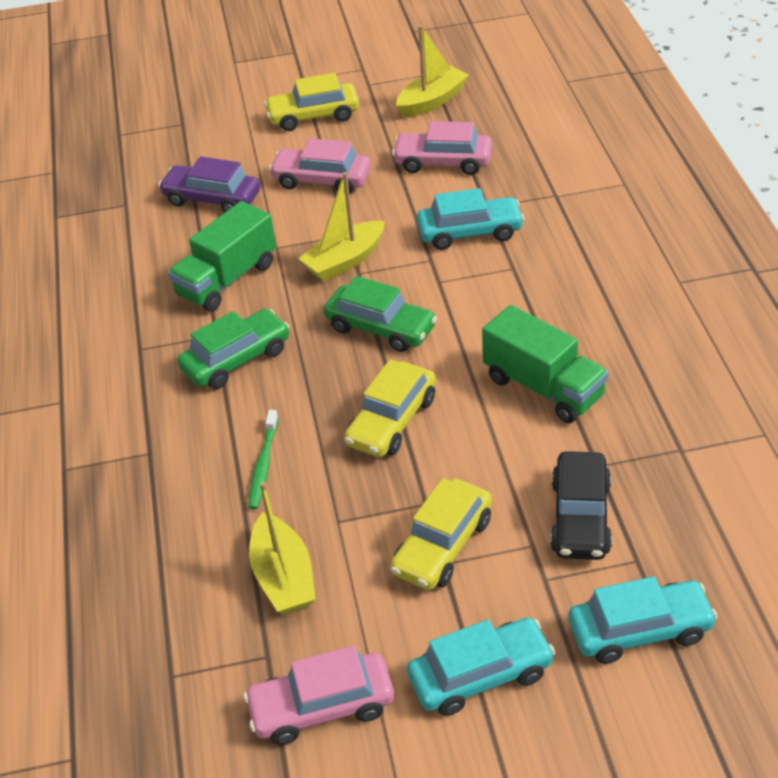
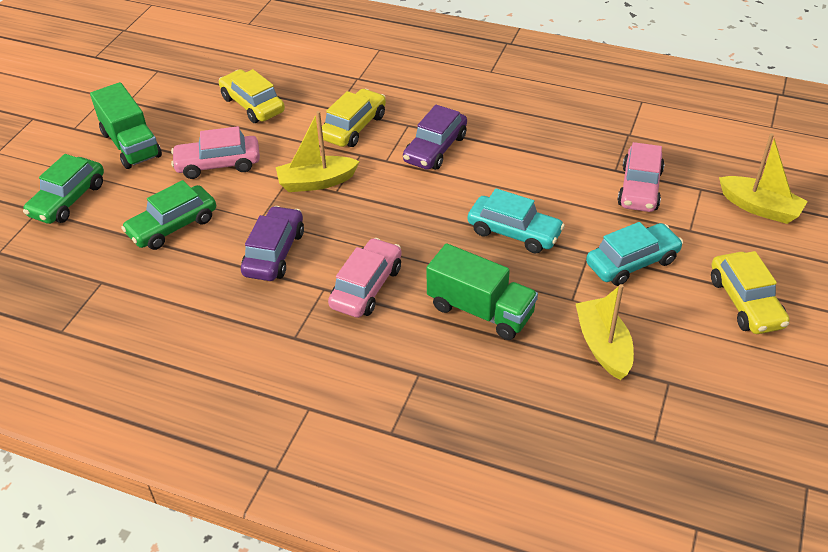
black car: 1 -> 0
green toothbrush: 1 -> 0
purple car: 1 -> 2
turquoise car: 3 -> 2

